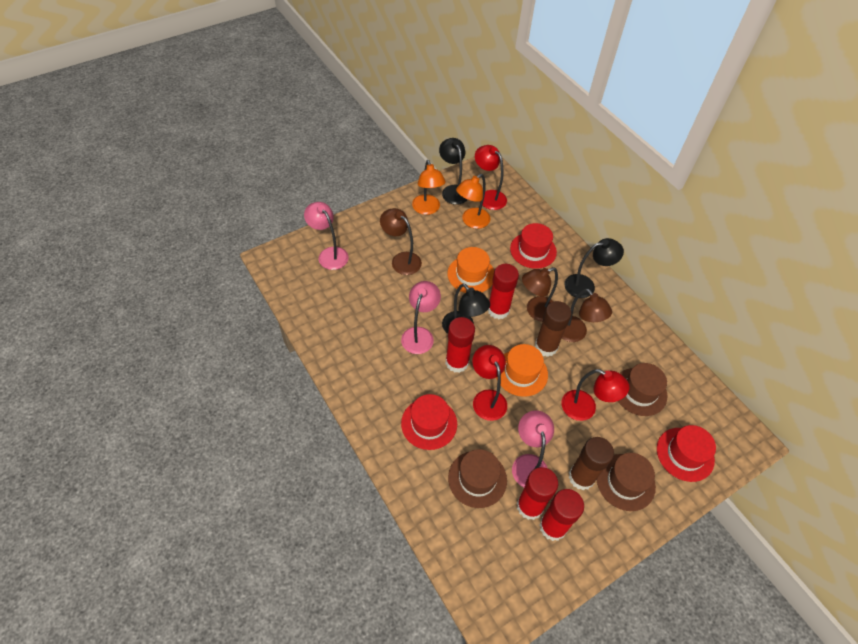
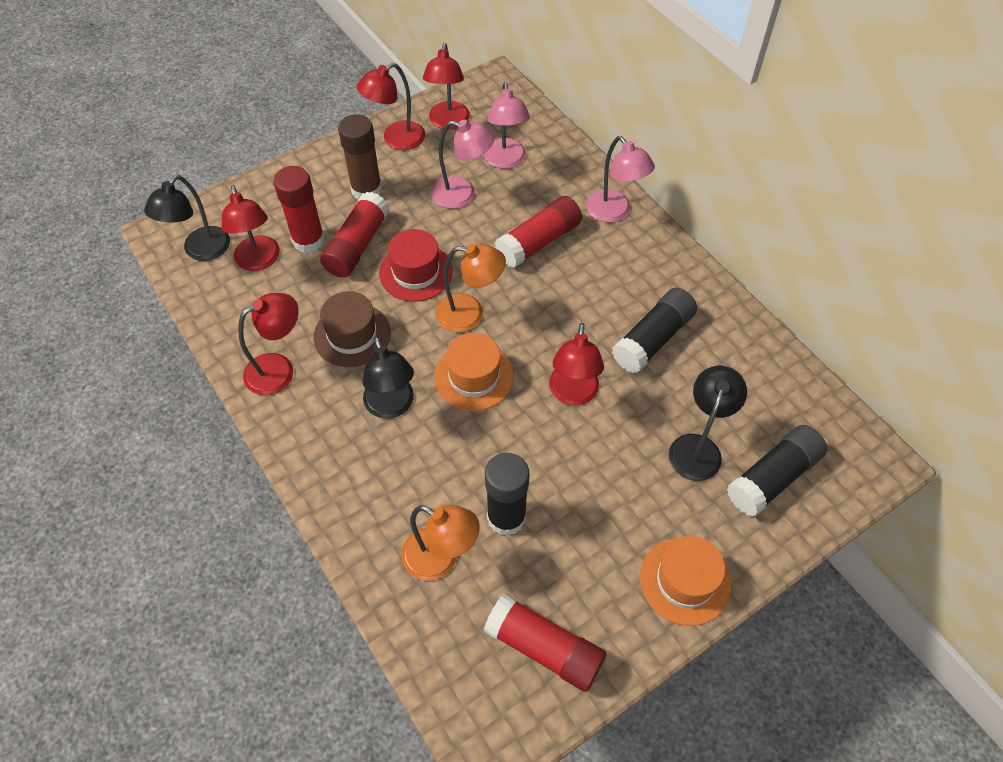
black glue stick: 0 -> 3
brown glue stick: 2 -> 1
brown hat: 3 -> 1
brown lamp: 3 -> 0
red hat: 3 -> 1
red lamp: 3 -> 5

